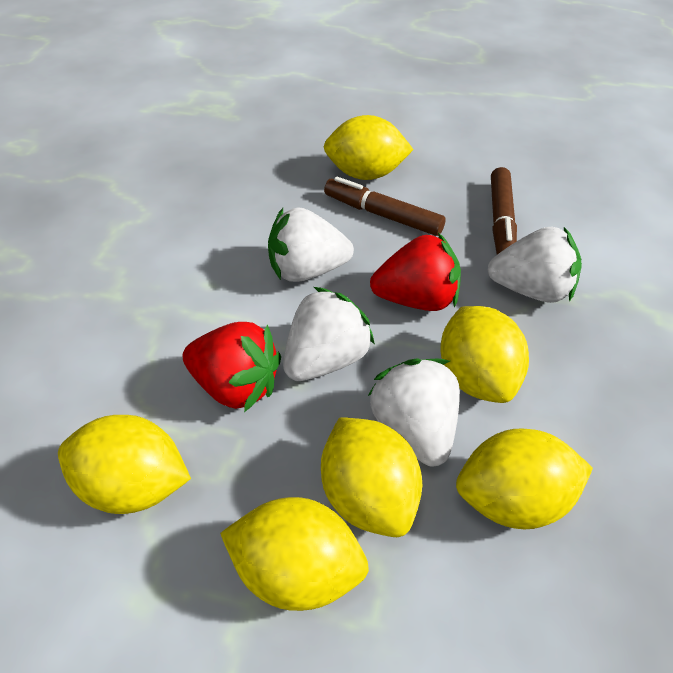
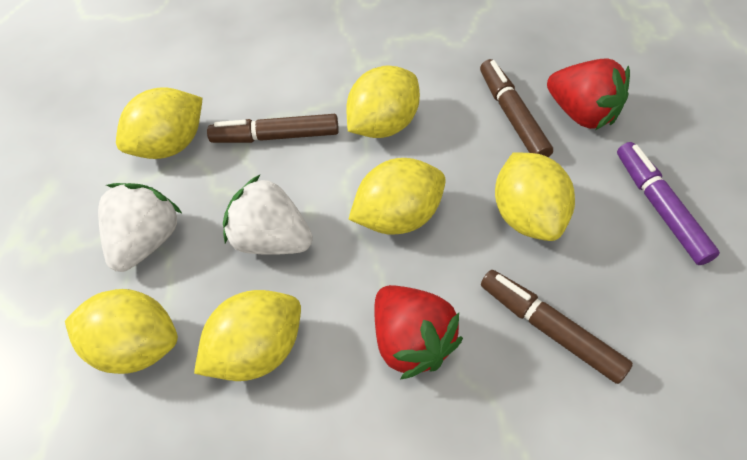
brown marker: 2 -> 3
purple marker: 0 -> 1
white strawberry: 4 -> 2

